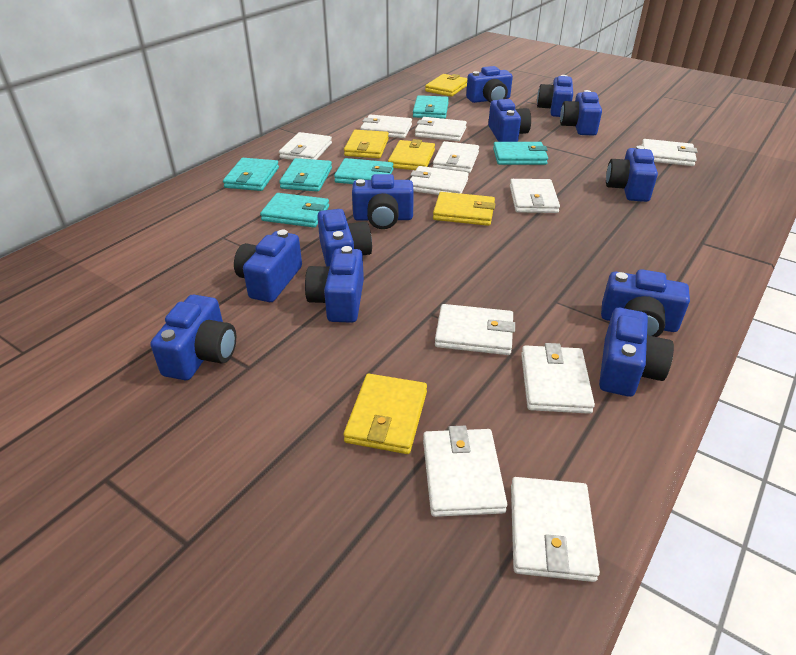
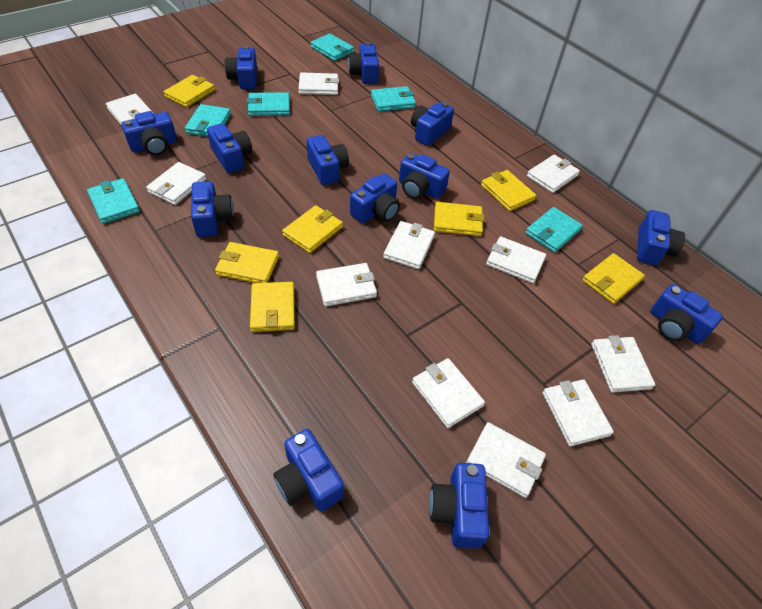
blue camera: 12 -> 13
yellow wallet: 5 -> 7

